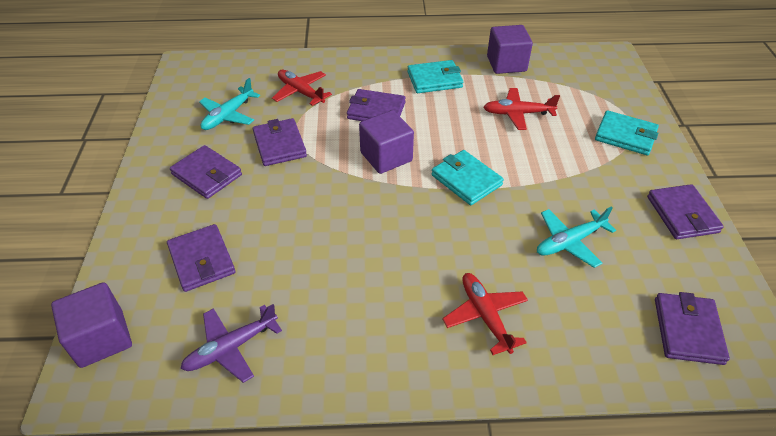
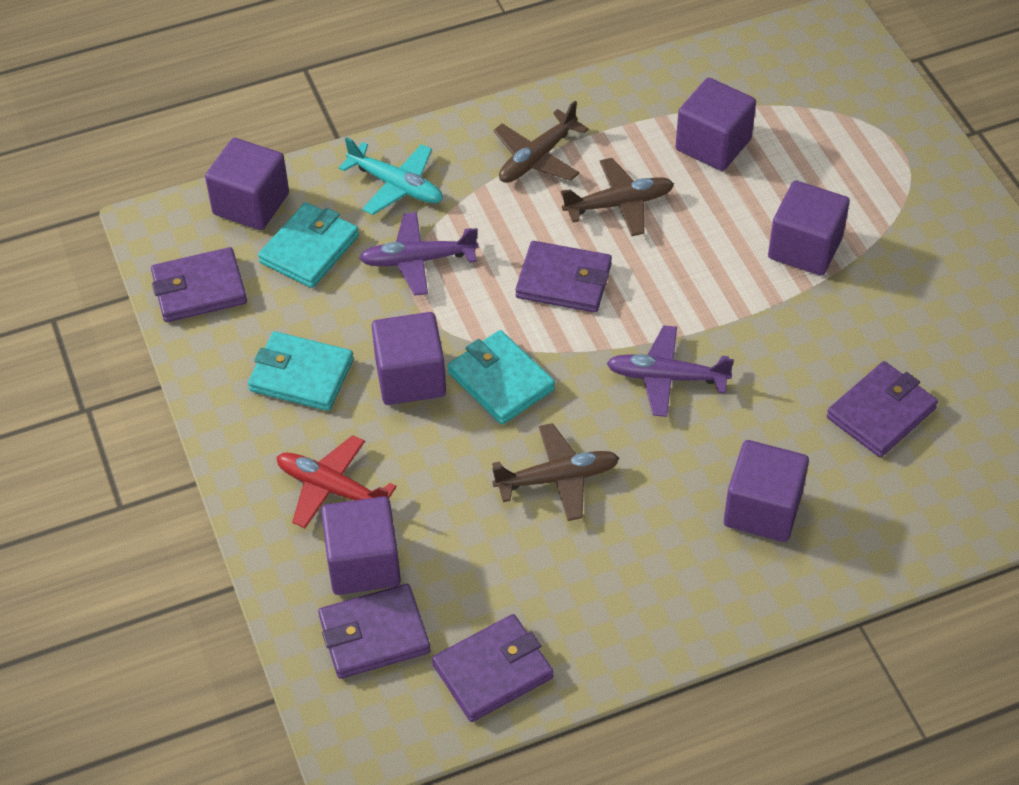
brown plane: 0 -> 3
purple cube: 3 -> 6
purple plane: 1 -> 2
purple wallet: 6 -> 5
red plane: 3 -> 1
turquoise plane: 2 -> 1

